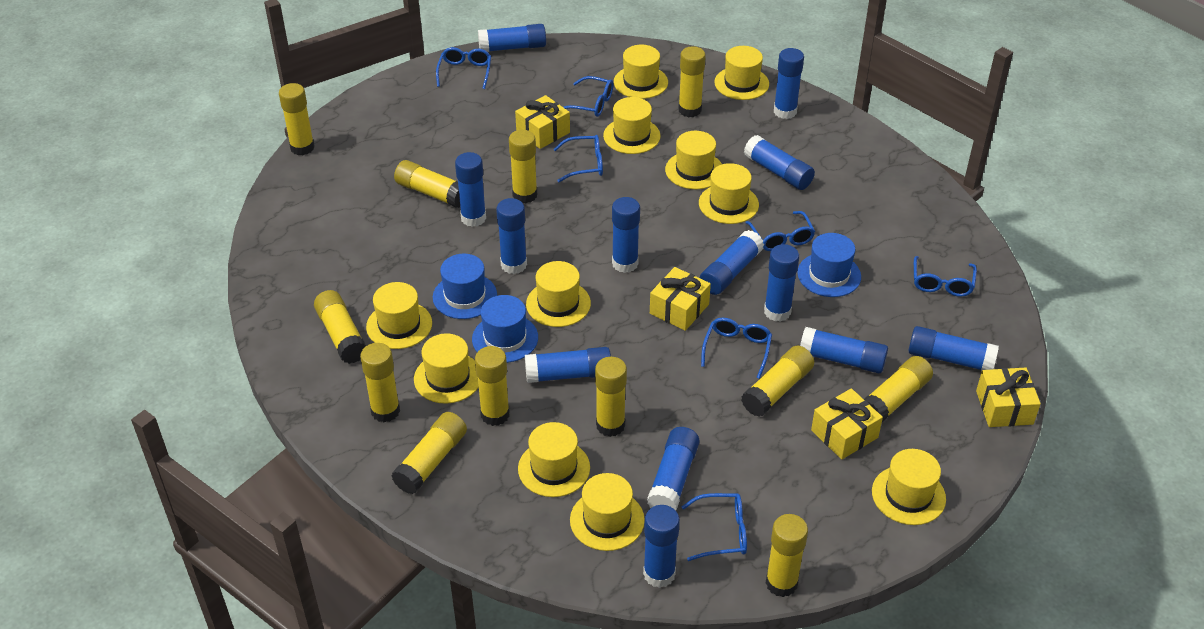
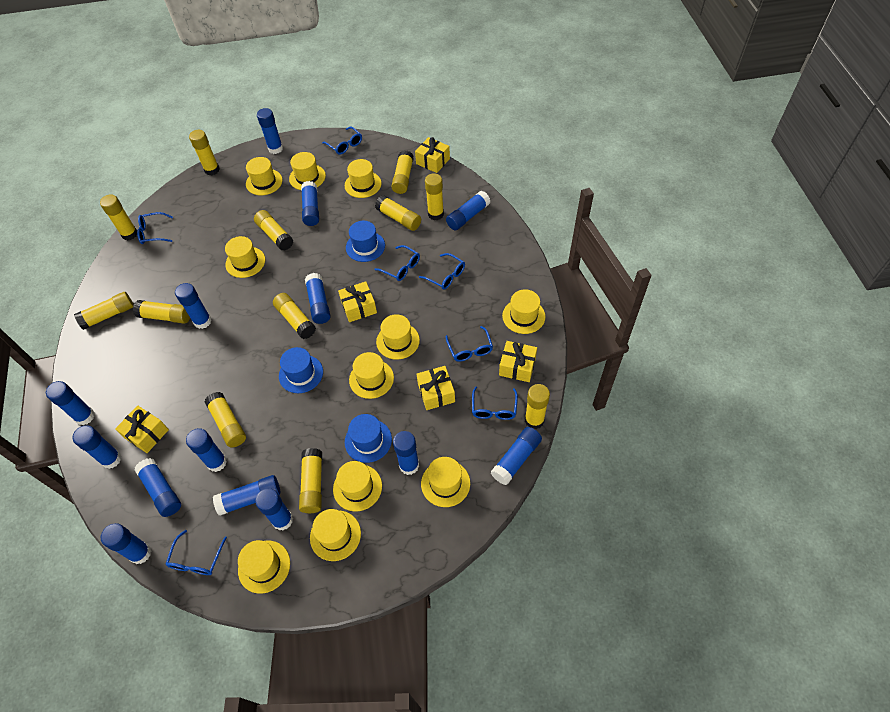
blue glue stick: 13 -> 14
yellow gift: 4 -> 5

